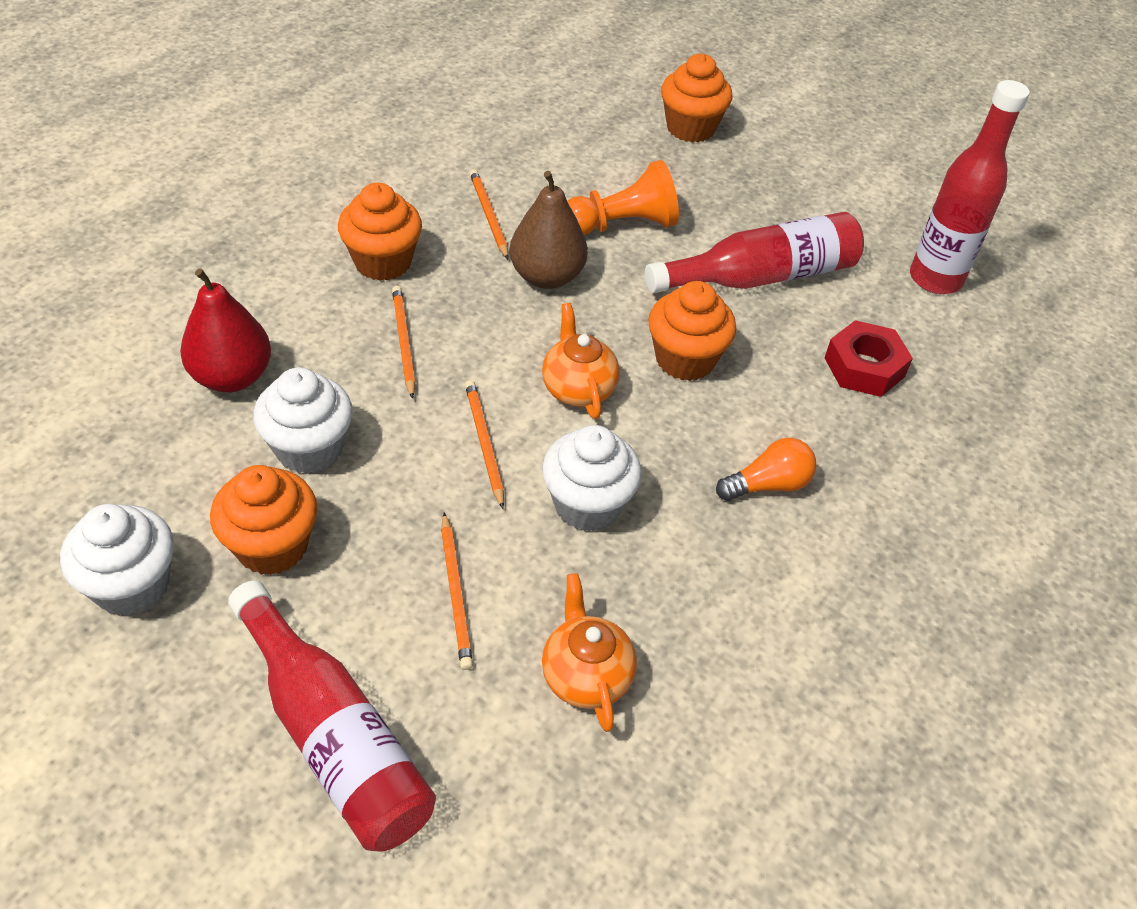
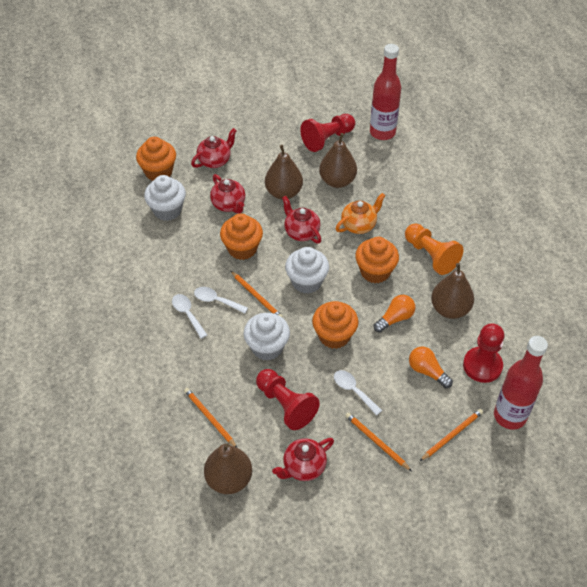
brown pear: 1 -> 4
orange light bulb: 1 -> 2
orange teapot: 2 -> 1
red bottle: 3 -> 2
red nut: 1 -> 0
red pawn: 0 -> 3
red pear: 1 -> 0
red teapot: 0 -> 4
white spoon: 0 -> 3

